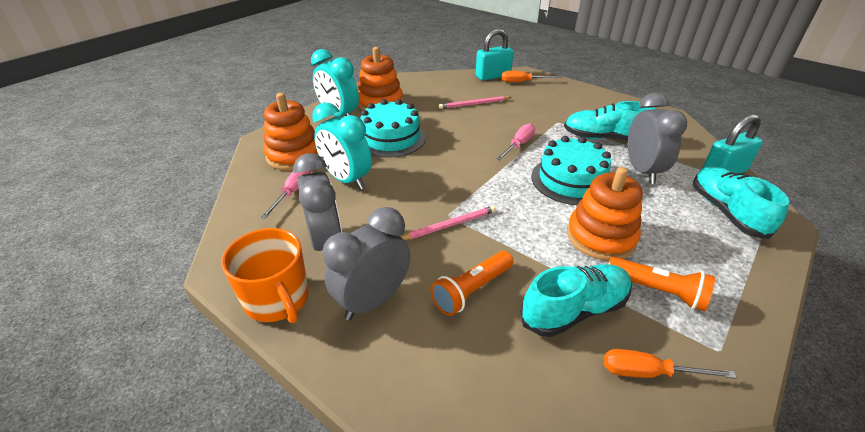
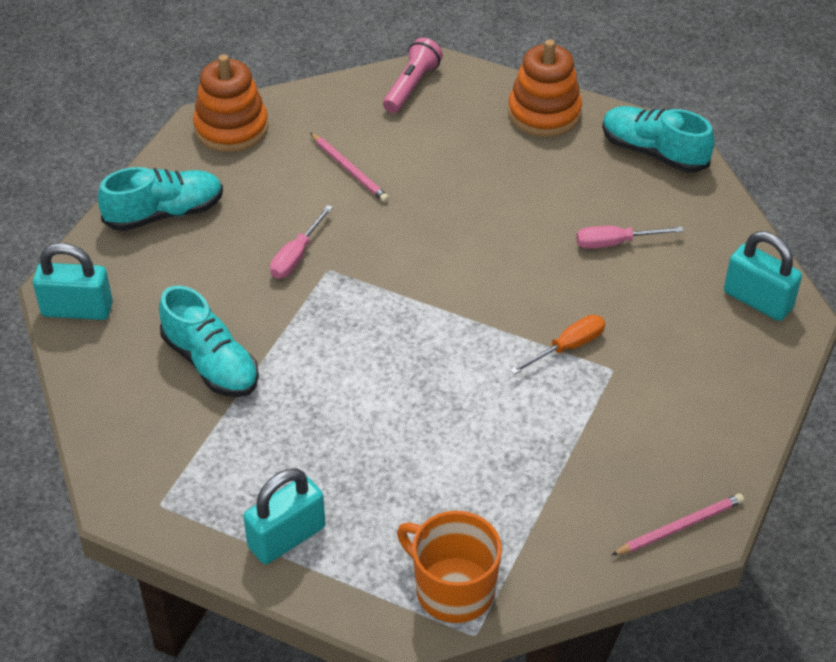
grey clock: 3 -> 0
orange flashlight: 2 -> 0
orange screwdriver: 2 -> 1
orange stacking toy: 3 -> 2
pink flashlight: 0 -> 1
turquoise cake: 2 -> 0
turquoise clock: 2 -> 0
turquoise padlock: 2 -> 3

